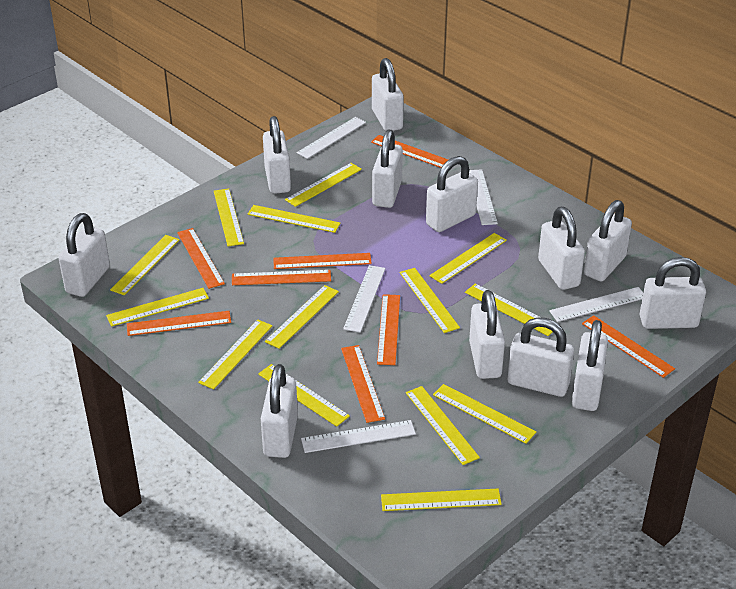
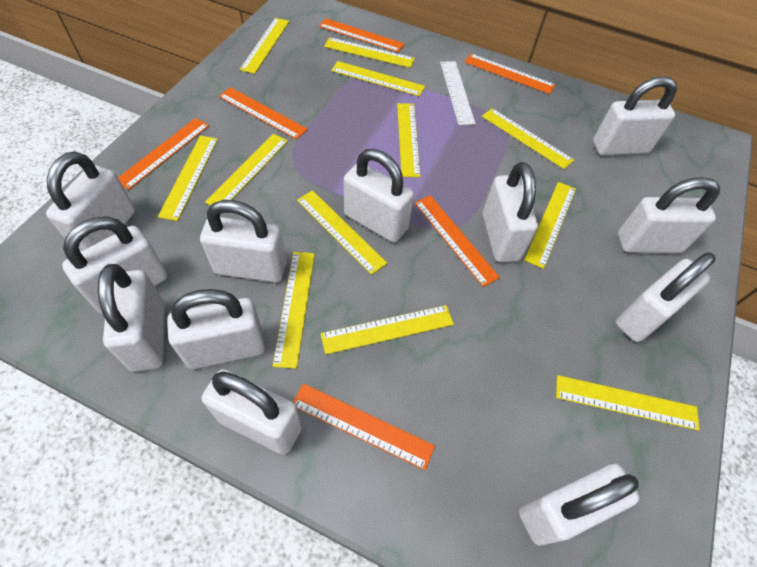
orange ruler: 8 -> 6
white ruler: 5 -> 1
yellow ruler: 14 -> 12

